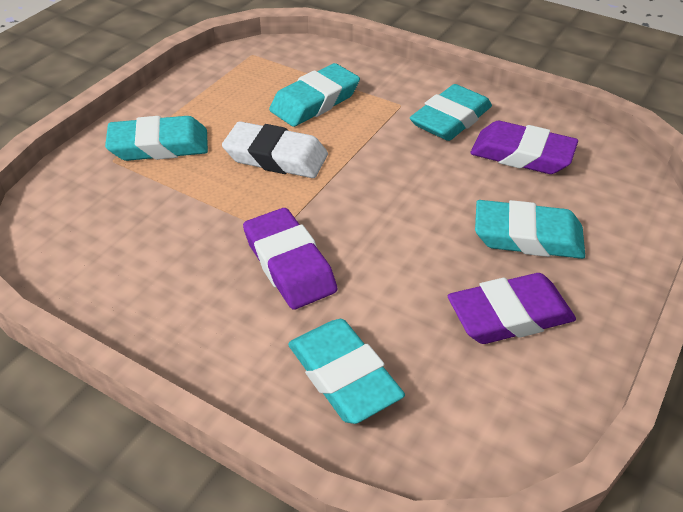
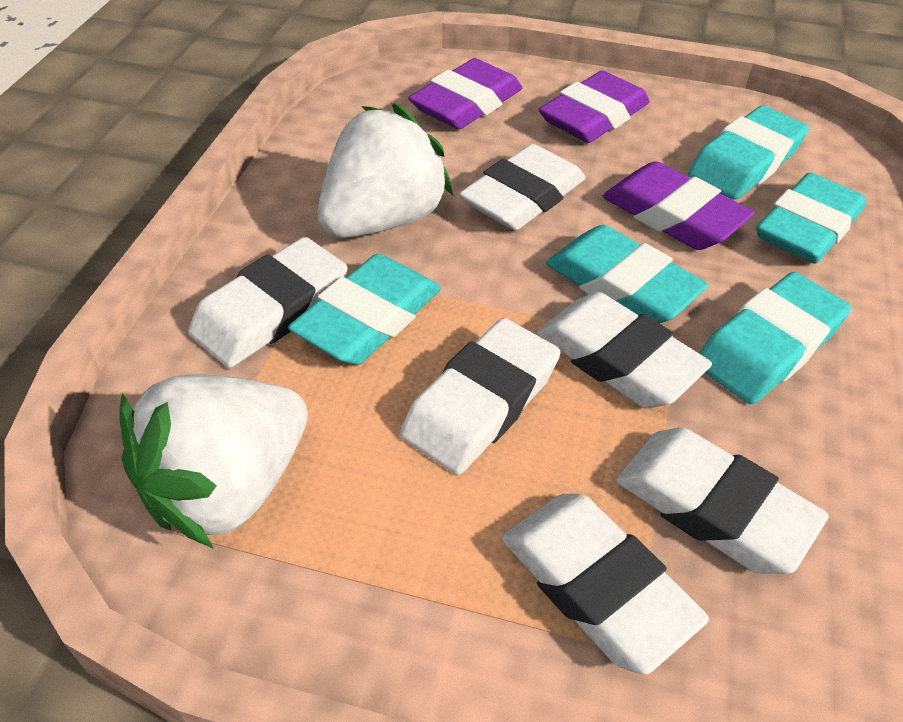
white eraser: 1 -> 6
white strawberry: 0 -> 2

